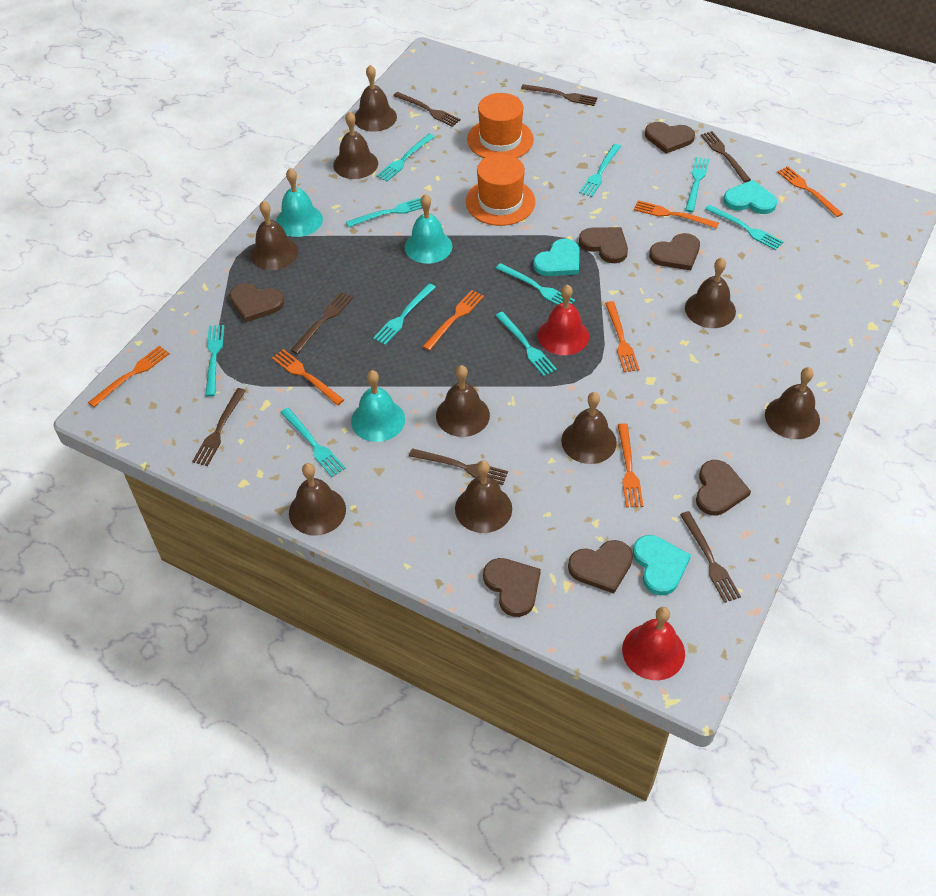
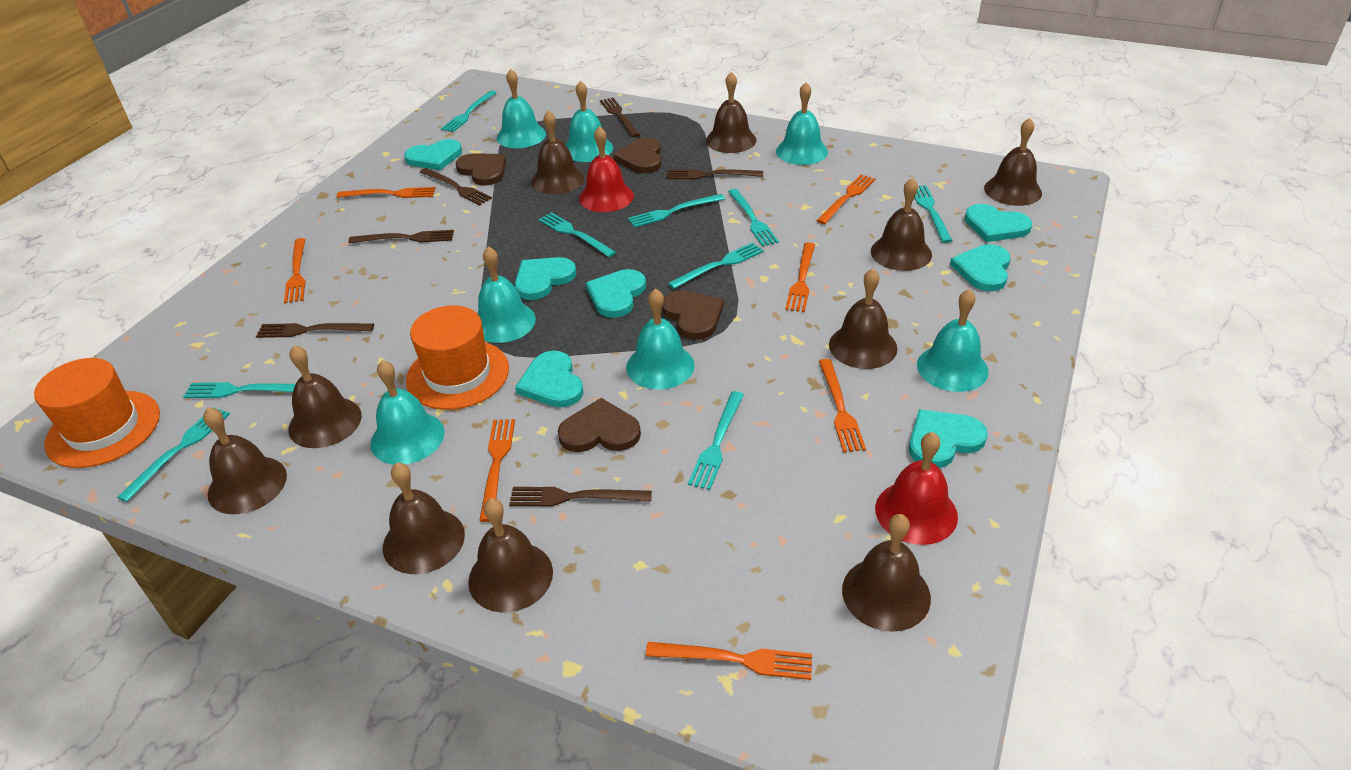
brown bell: 9 -> 10
brown fork: 7 -> 6
brown heart: 7 -> 4
turquoise bell: 3 -> 7
turquoise fork: 10 -> 9
turquoise heart: 3 -> 7

